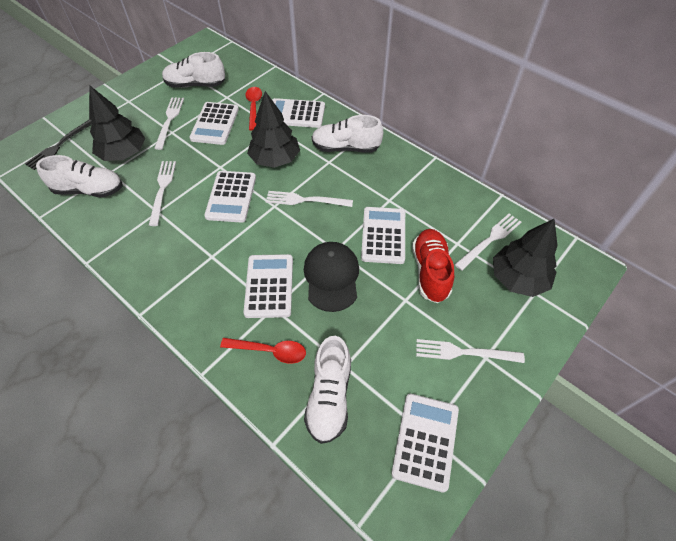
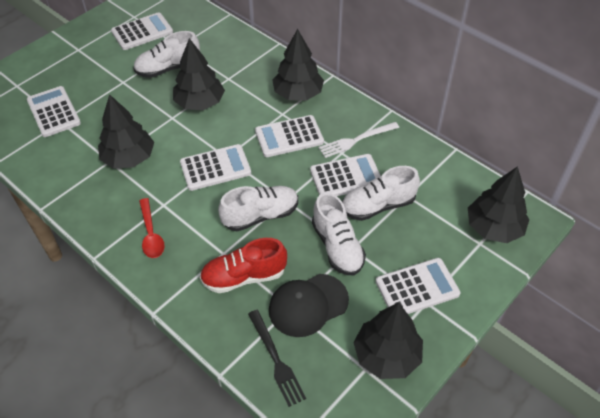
black tree: 3 -> 5
red spoon: 2 -> 1
white fork: 5 -> 1

